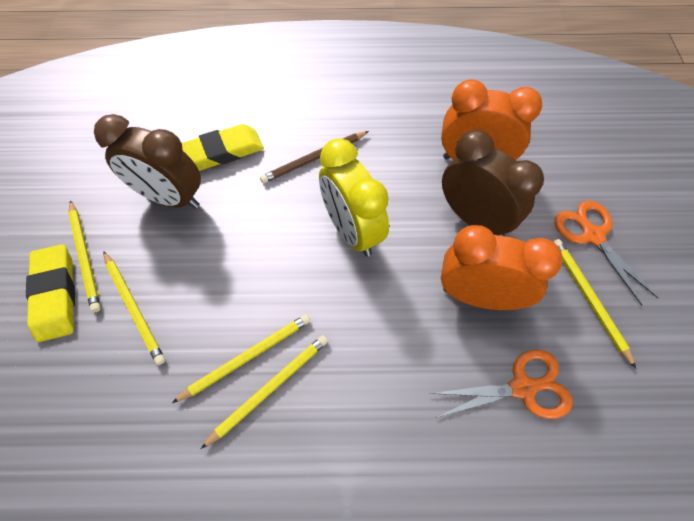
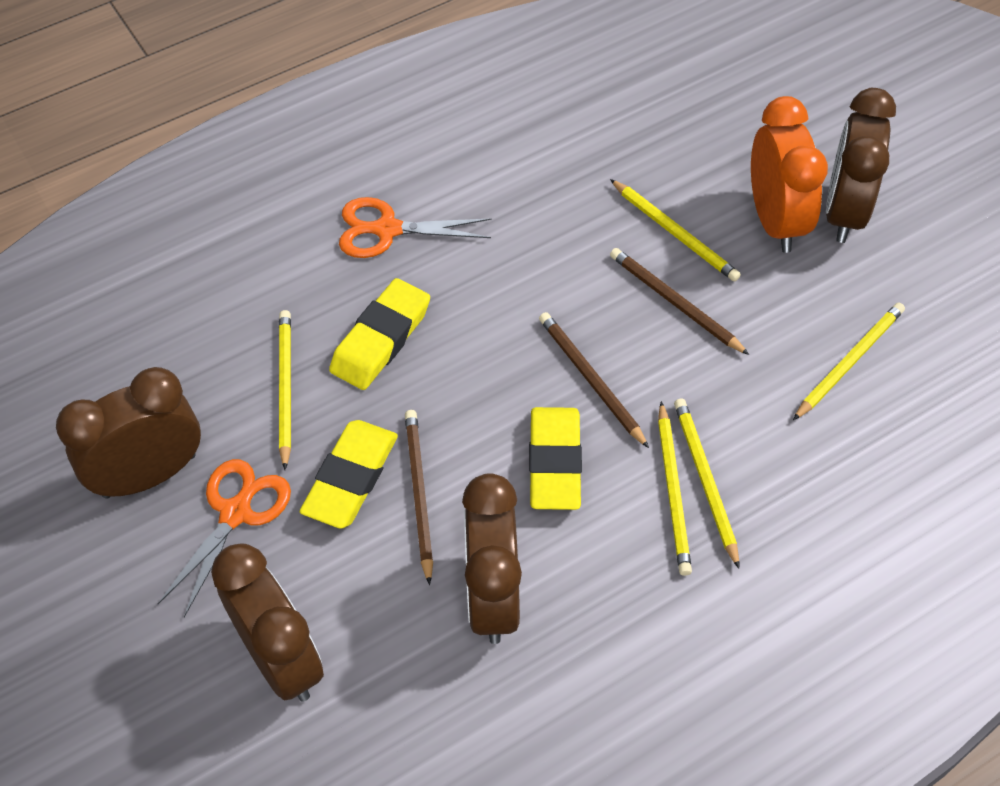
brown clock: 2 -> 4
brown pencil: 1 -> 3
orange clock: 2 -> 1
yellow clock: 1 -> 0
yellow eraser: 2 -> 3

